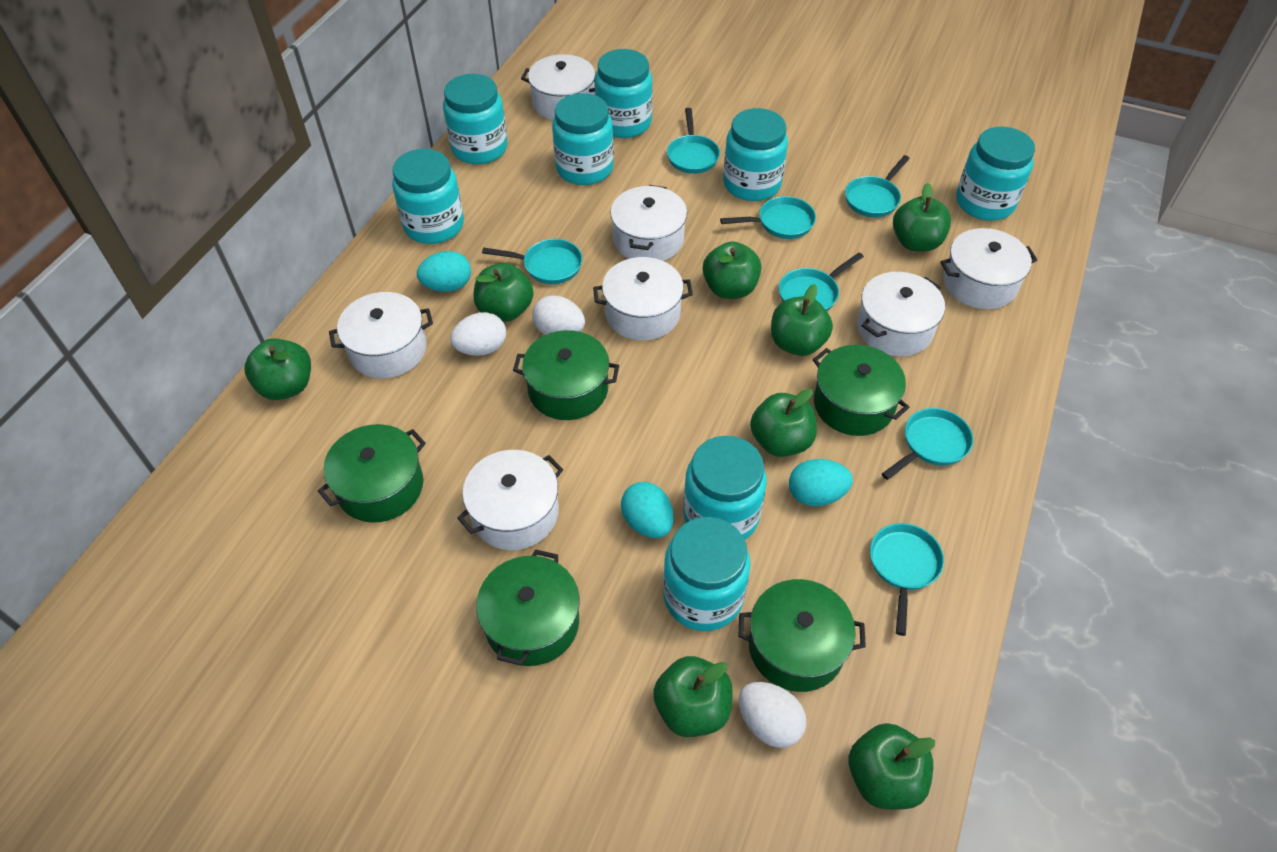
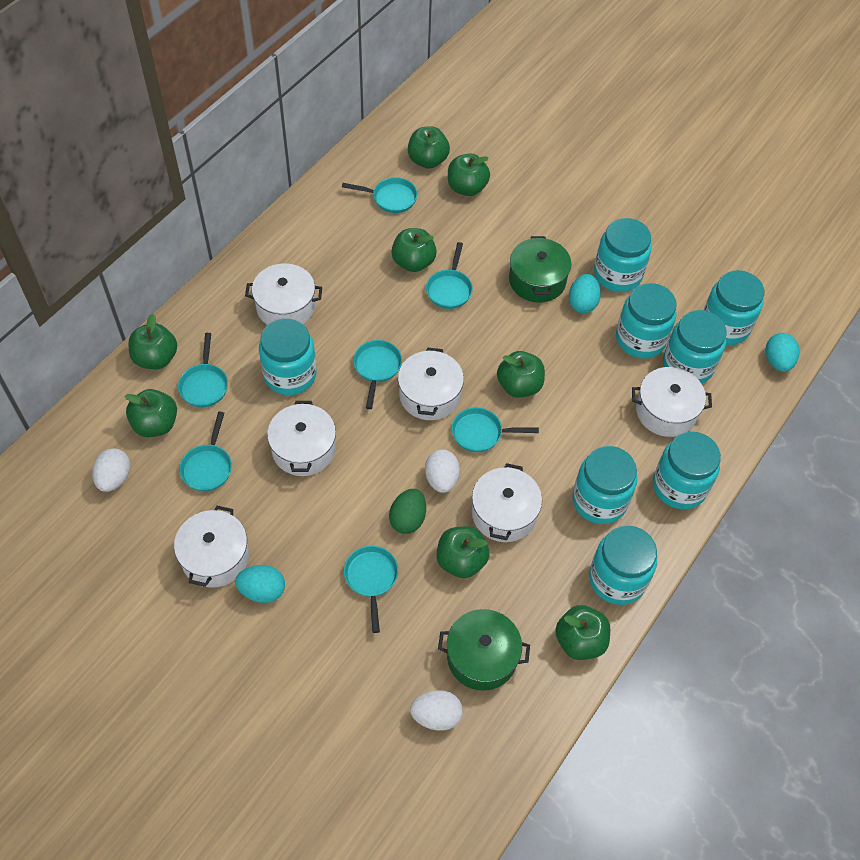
green egg: 0 -> 1
green pot: 5 -> 2
white pot: 7 -> 6

